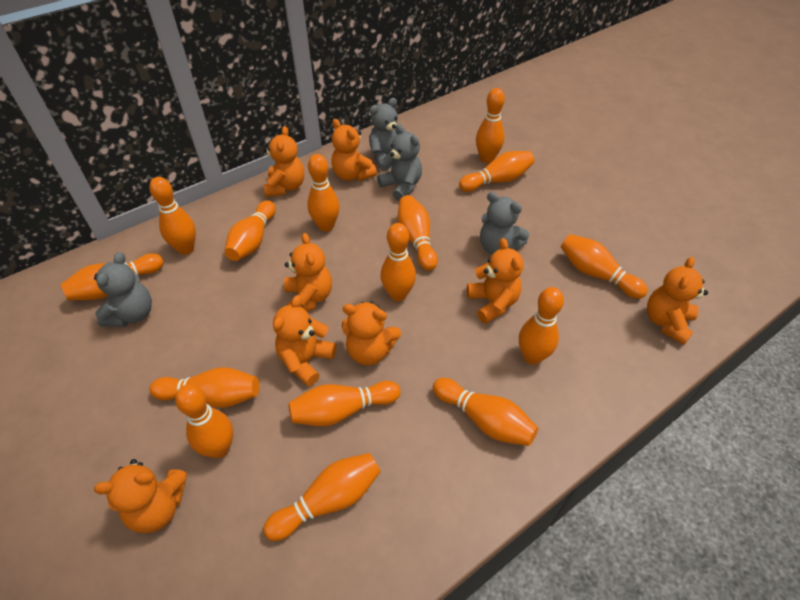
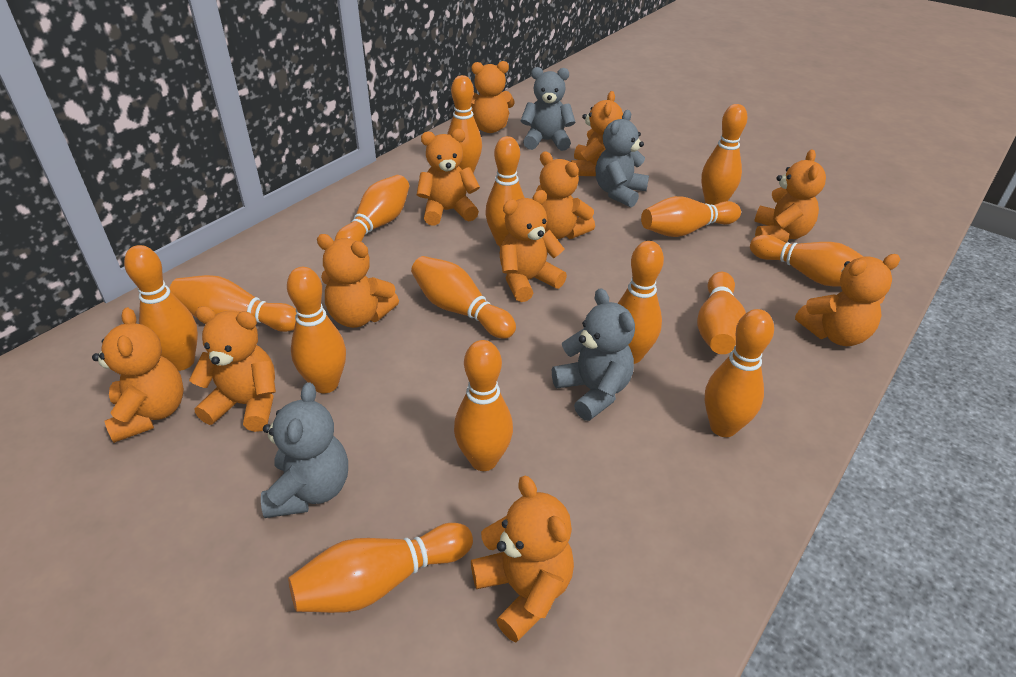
orange teddy bear: 8 -> 11

